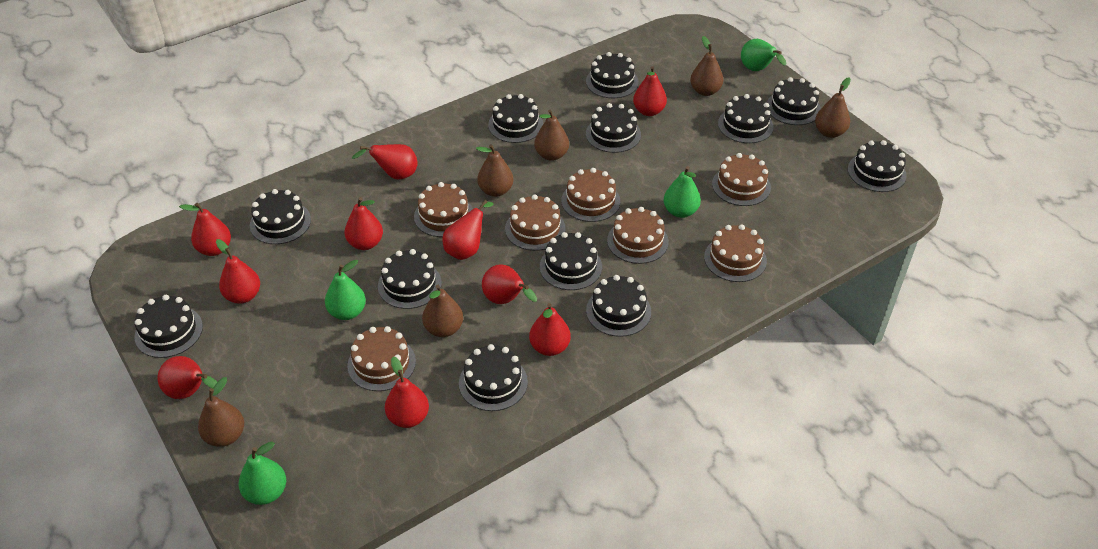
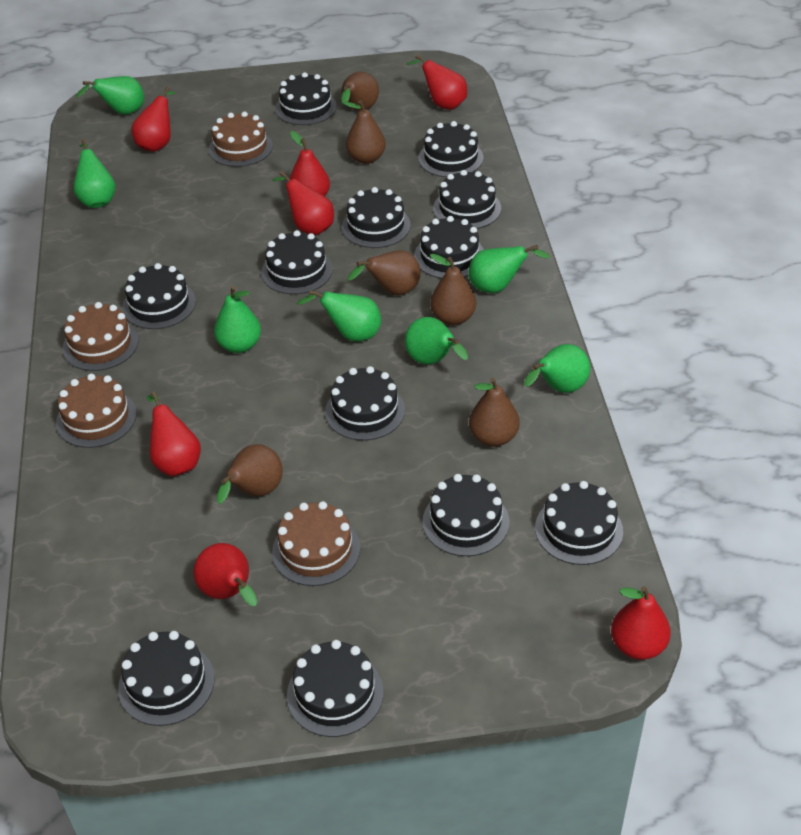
brown cake: 7 -> 4
green pear: 4 -> 7
red pear: 10 -> 7

